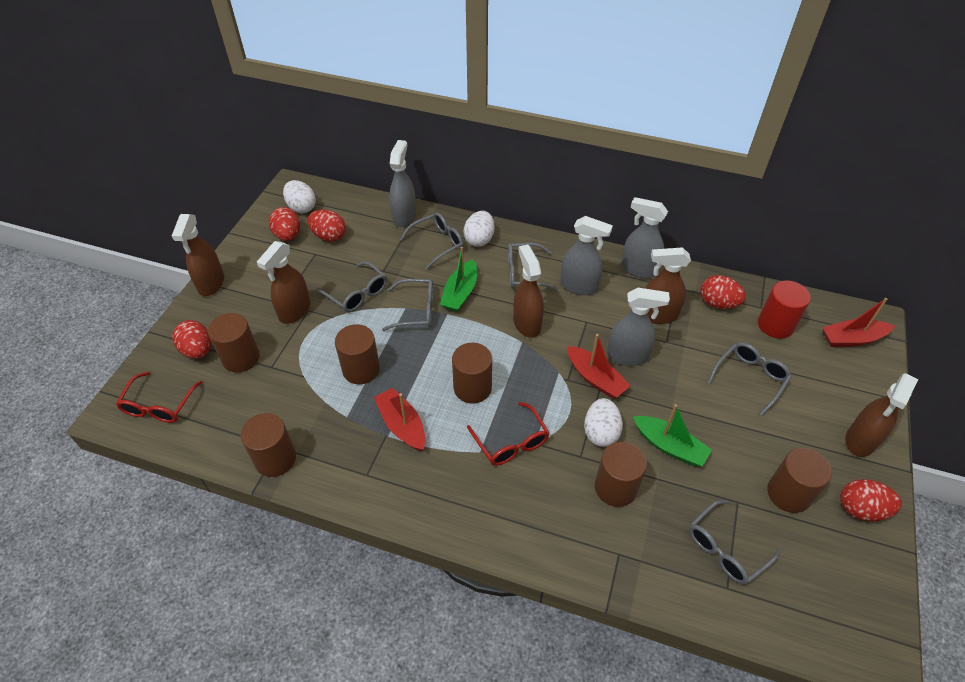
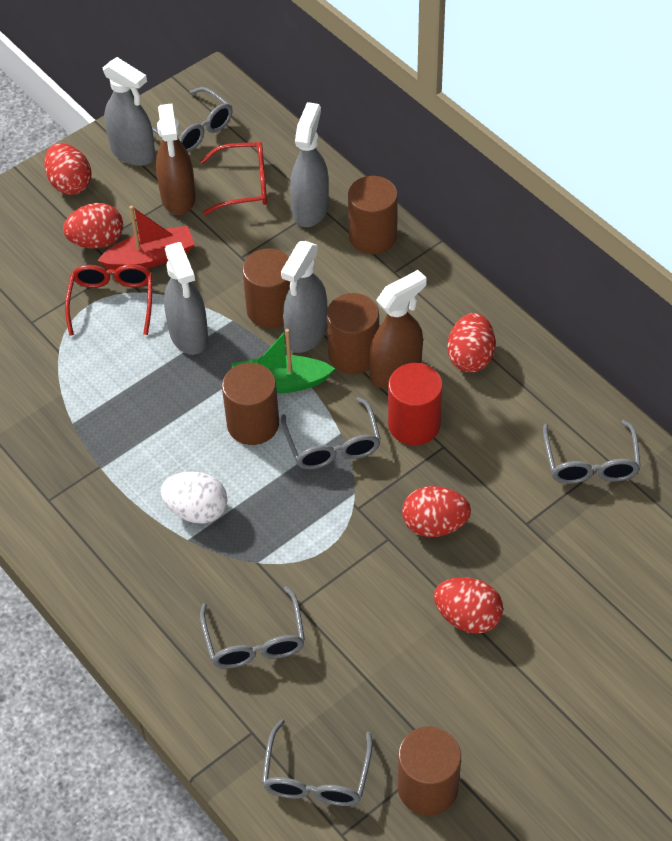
brown cylinder: 6 -> 5
brown spray bottle: 5 -> 2
green boat: 2 -> 1
grey glasses: 6 -> 5
red boat: 3 -> 1
white egg: 3 -> 1

